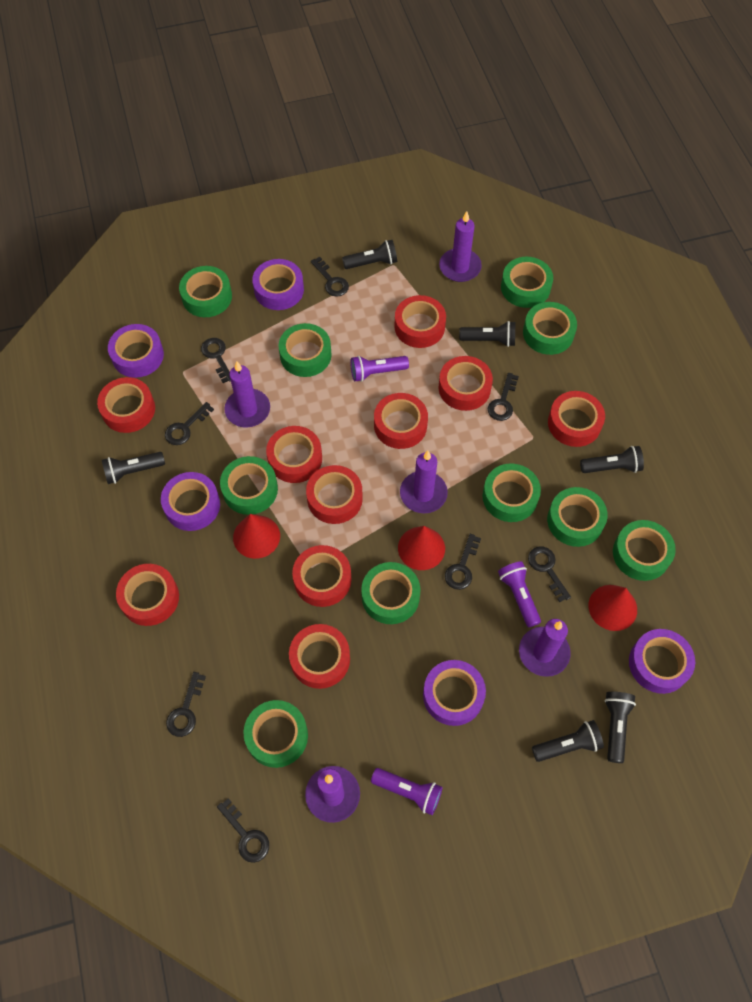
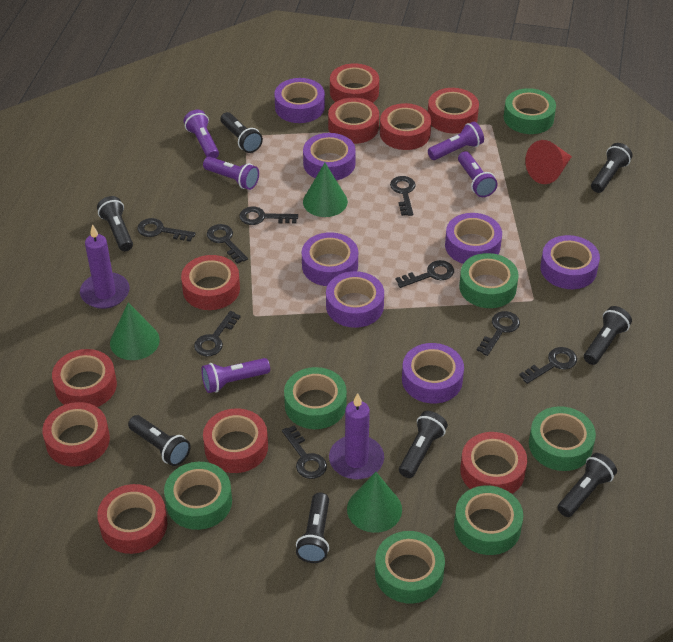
black flashlight: 6 -> 8
black key: 8 -> 9
green cone: 0 -> 3
green tape: 10 -> 7
purple candle: 5 -> 2
purple flashlight: 3 -> 5
purple tape: 5 -> 7
red cone: 3 -> 1

